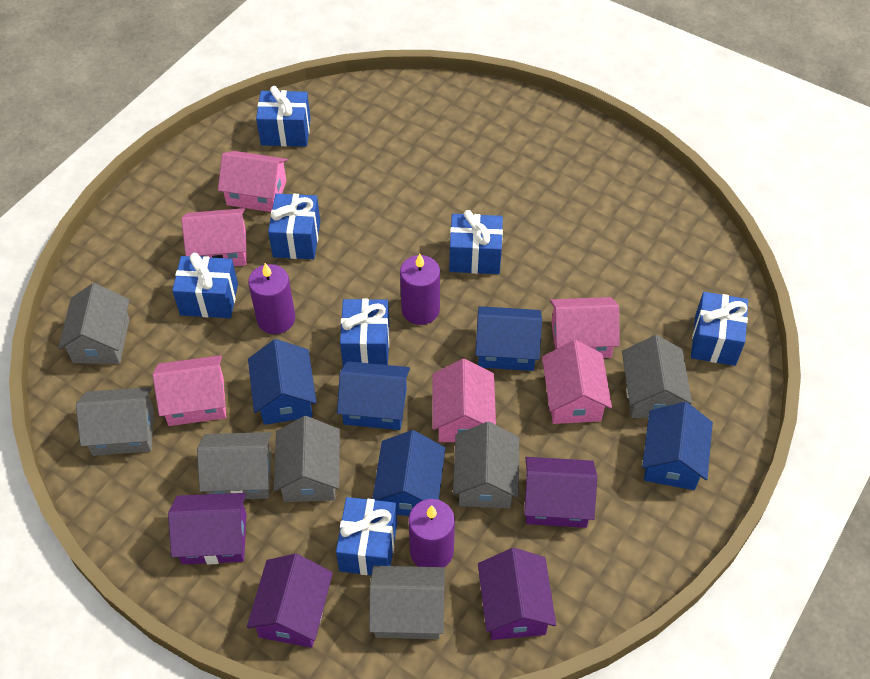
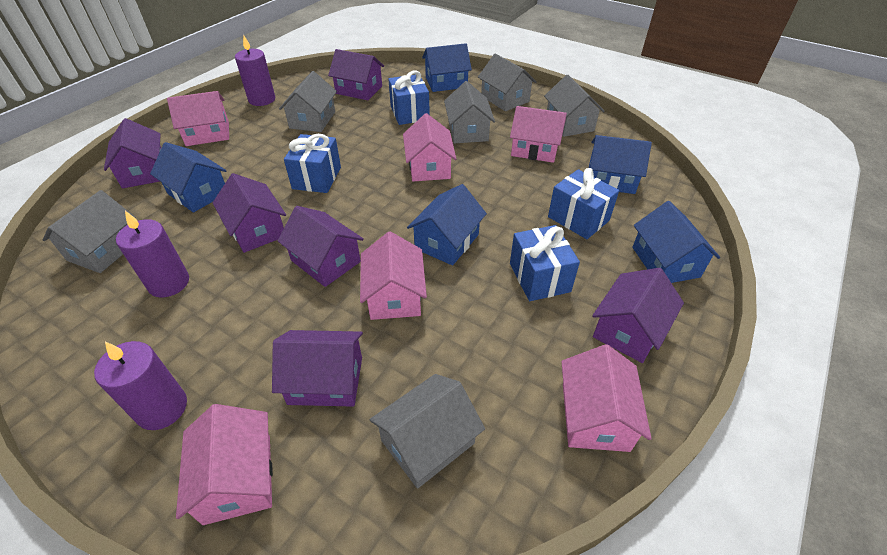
blue gift: 7 -> 4
grey house: 7 -> 6
purple house: 4 -> 6

